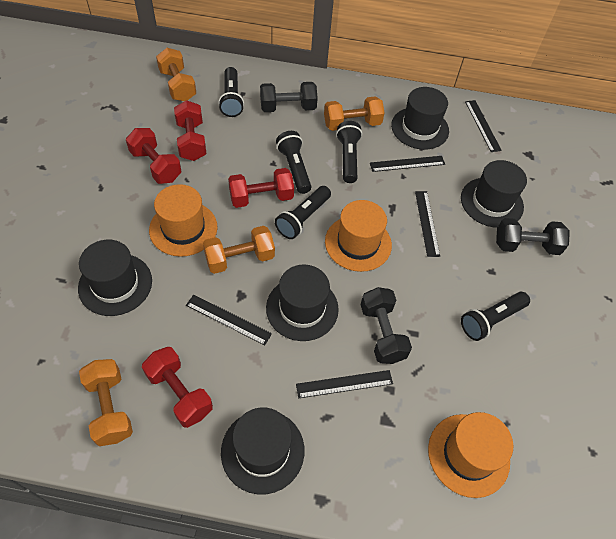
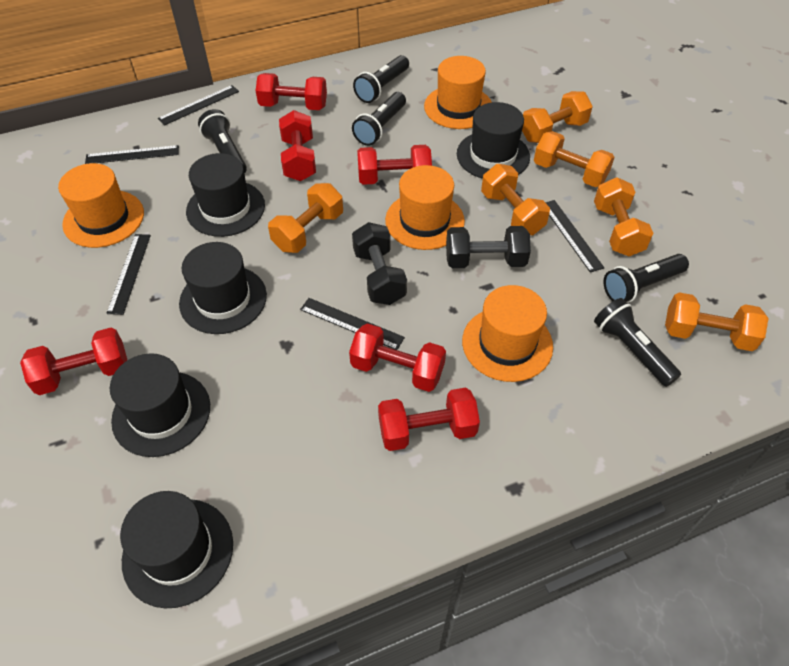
black dumbbell: 3 -> 2
orange dumbbell: 4 -> 6
orange hat: 3 -> 4
red dumbbell: 4 -> 6

